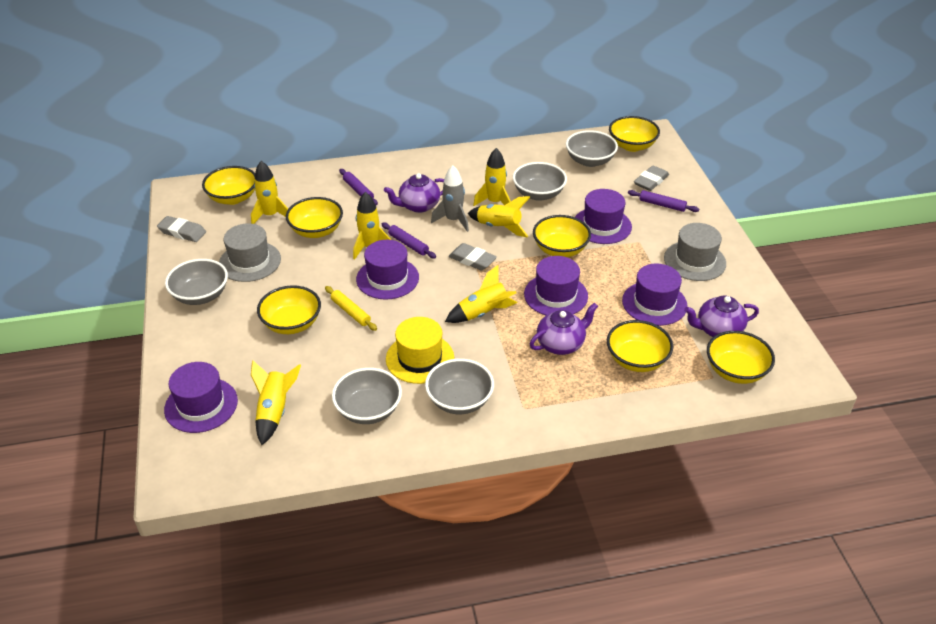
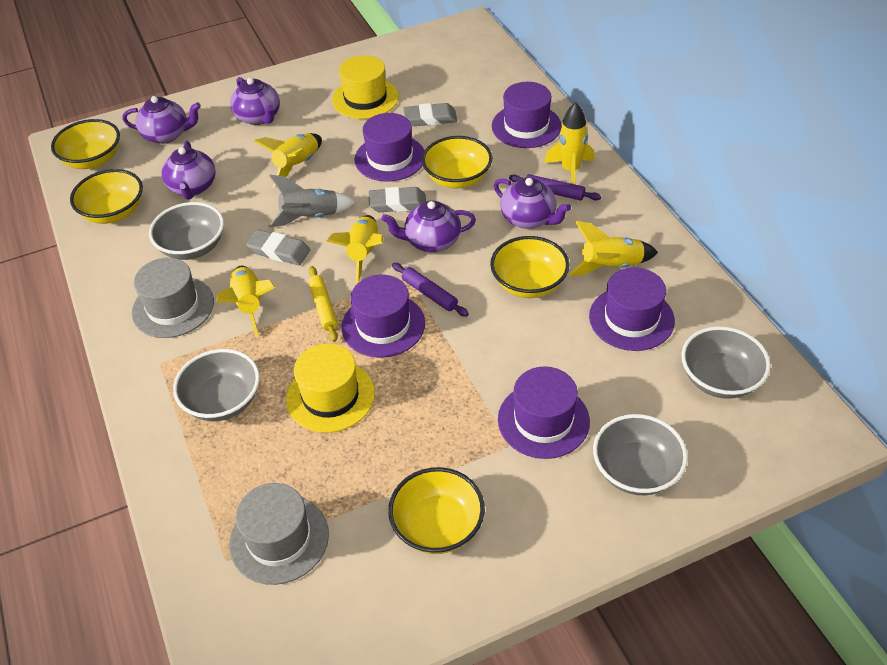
grey bowl: 5 -> 4
purple rolling pin: 3 -> 2
purple teapot: 3 -> 5
yellow bowl: 7 -> 5
yellow hat: 1 -> 2
yellow rocket: 6 -> 5

